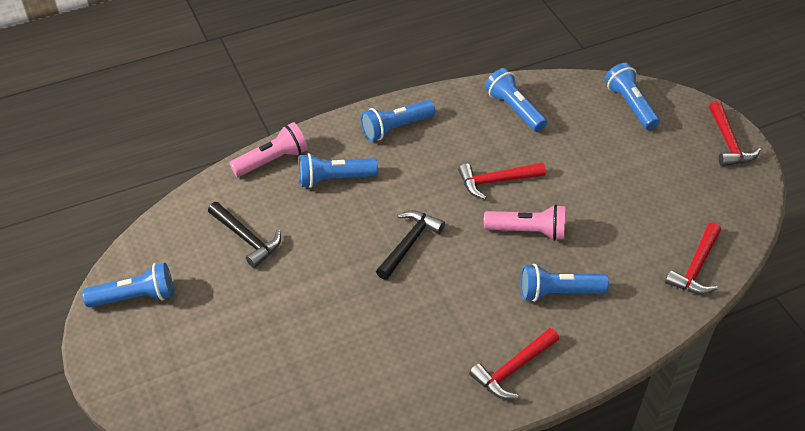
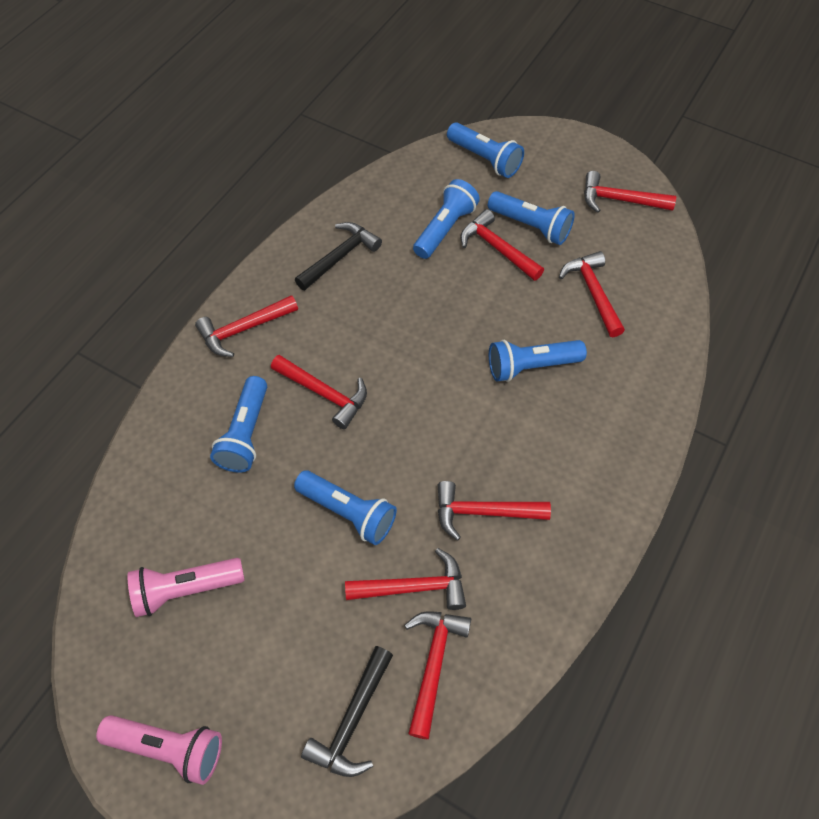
red hammer: 4 -> 8

